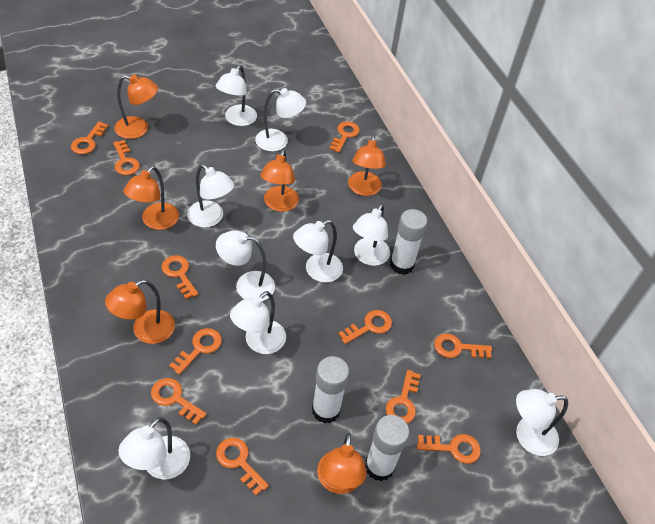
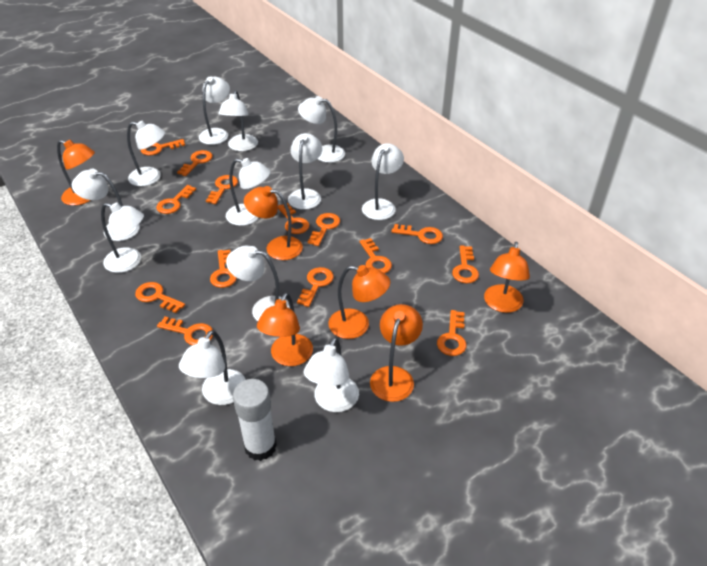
orange key: 11 -> 14
white glue stick: 3 -> 1
white lamp: 9 -> 12

